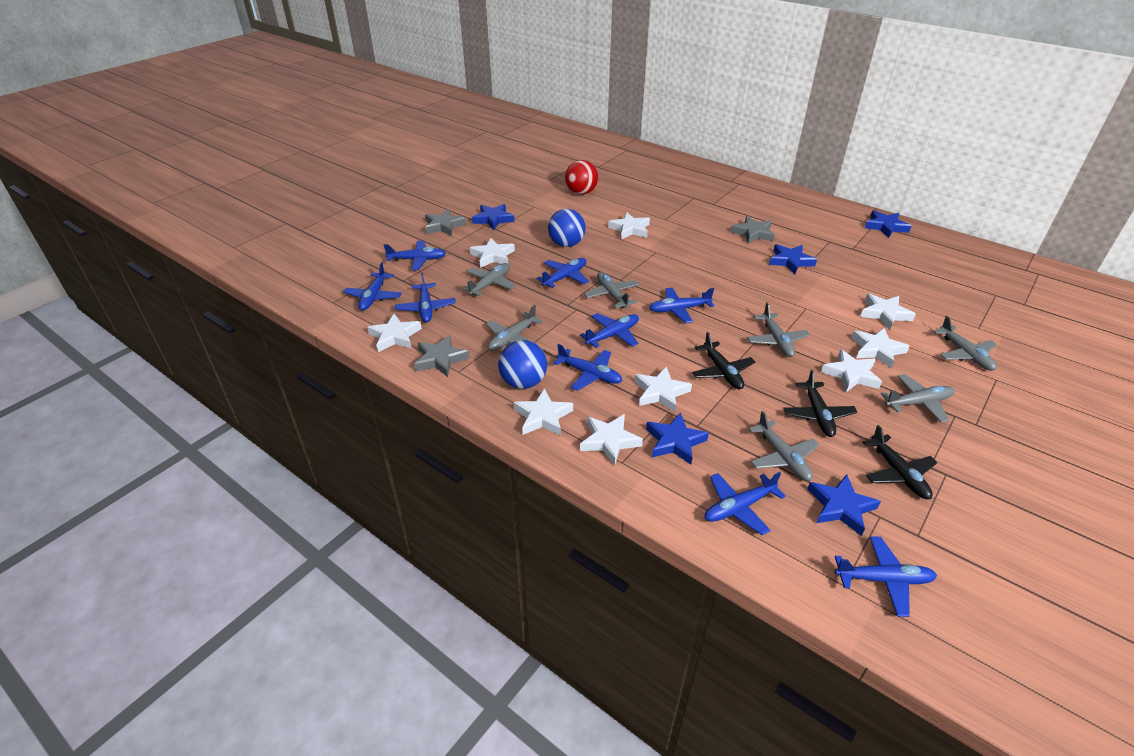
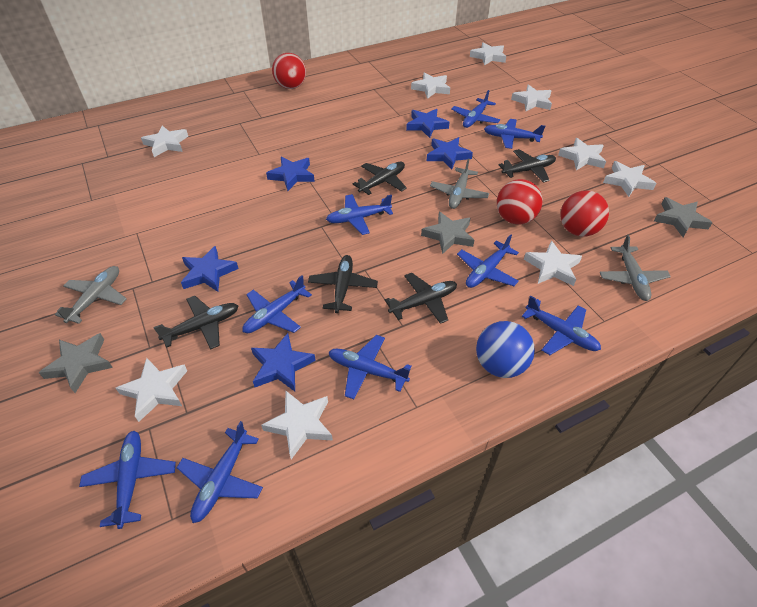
black plane: 3 -> 5
blue ball: 2 -> 1
grey plane: 7 -> 3
red ball: 1 -> 3

